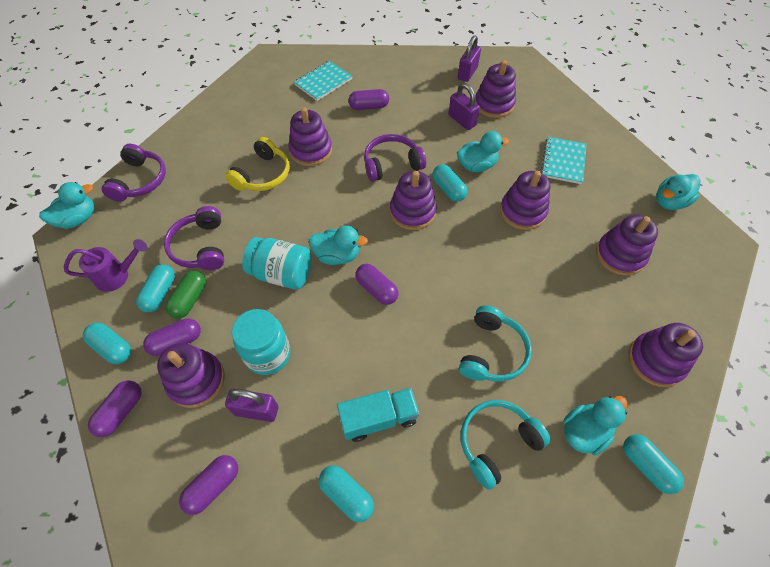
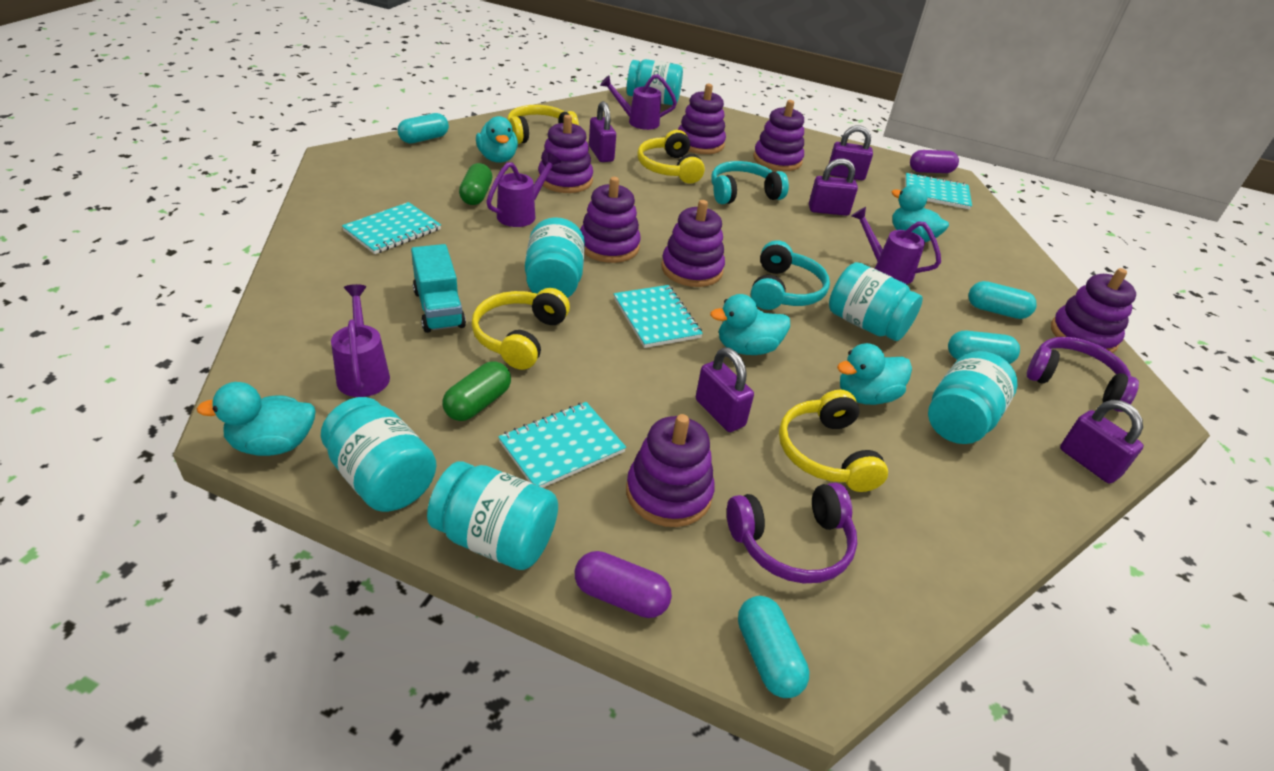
green capsule: 1 -> 2
purple capsule: 5 -> 2
purple headphones: 3 -> 2
purple padlock: 3 -> 5
purple watering can: 1 -> 4
turquoise capsule: 5 -> 4
turquoise jar: 2 -> 6
turquoise notebook: 2 -> 4
yellow headphones: 1 -> 4

